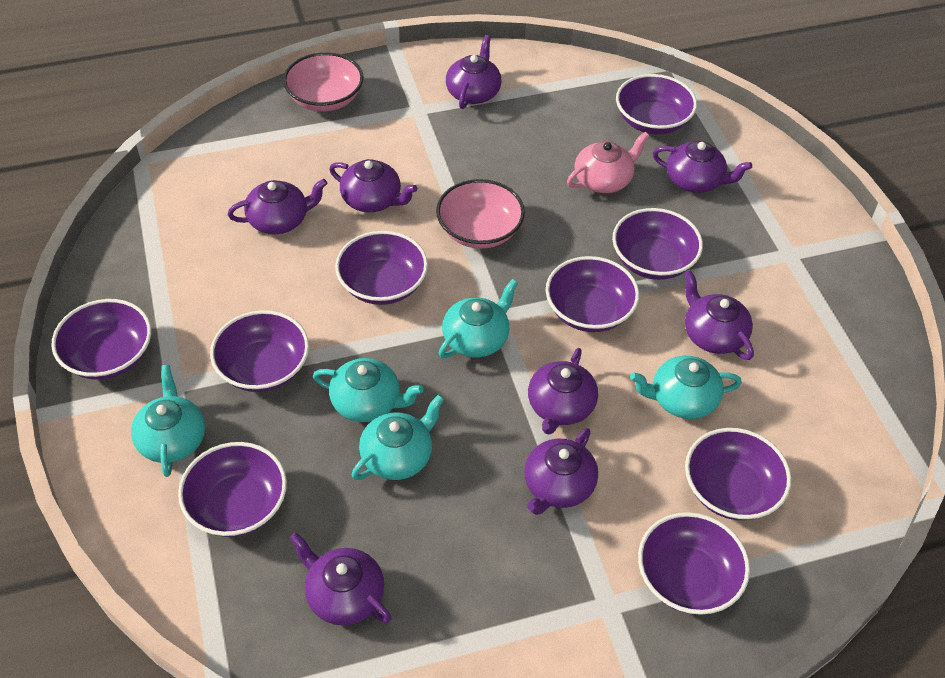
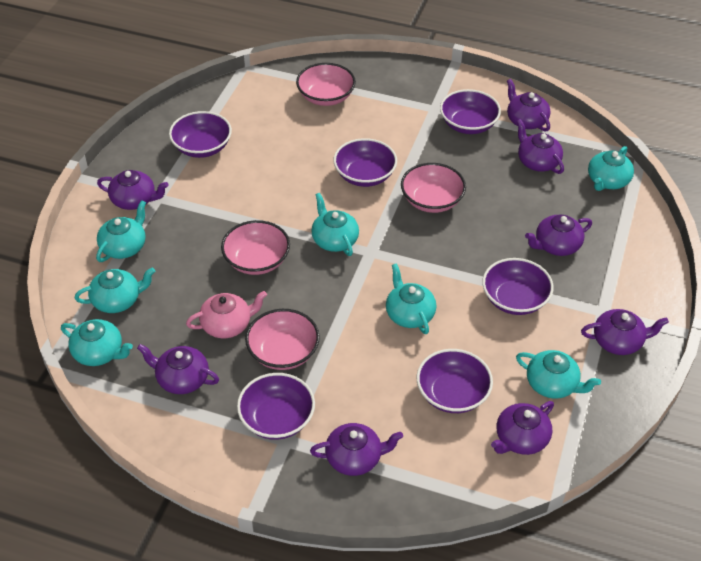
pink bowl: 2 -> 4
purple bowl: 9 -> 6
turquoise teapot: 5 -> 7

